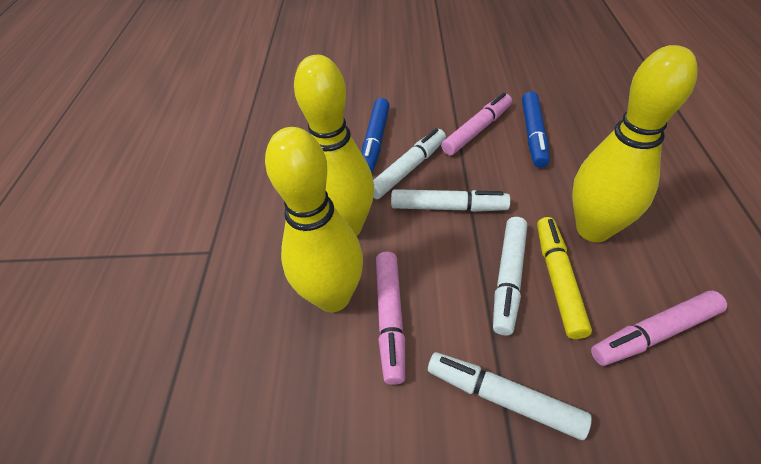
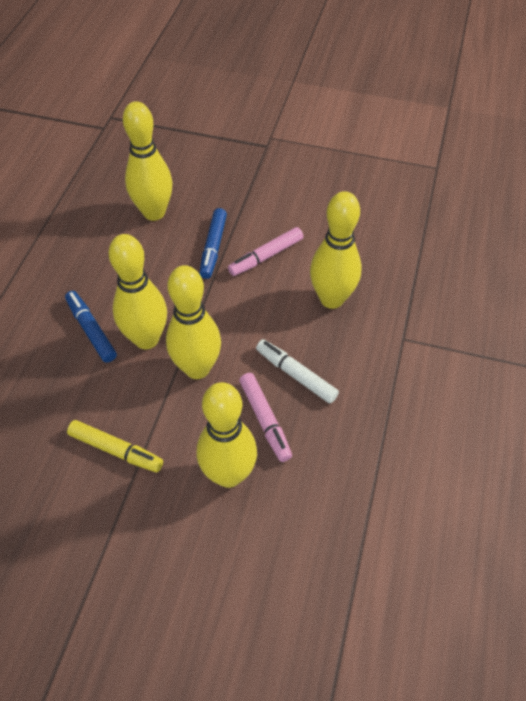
pink marker: 3 -> 2
white marker: 4 -> 1
yellow bowling pin: 3 -> 5

